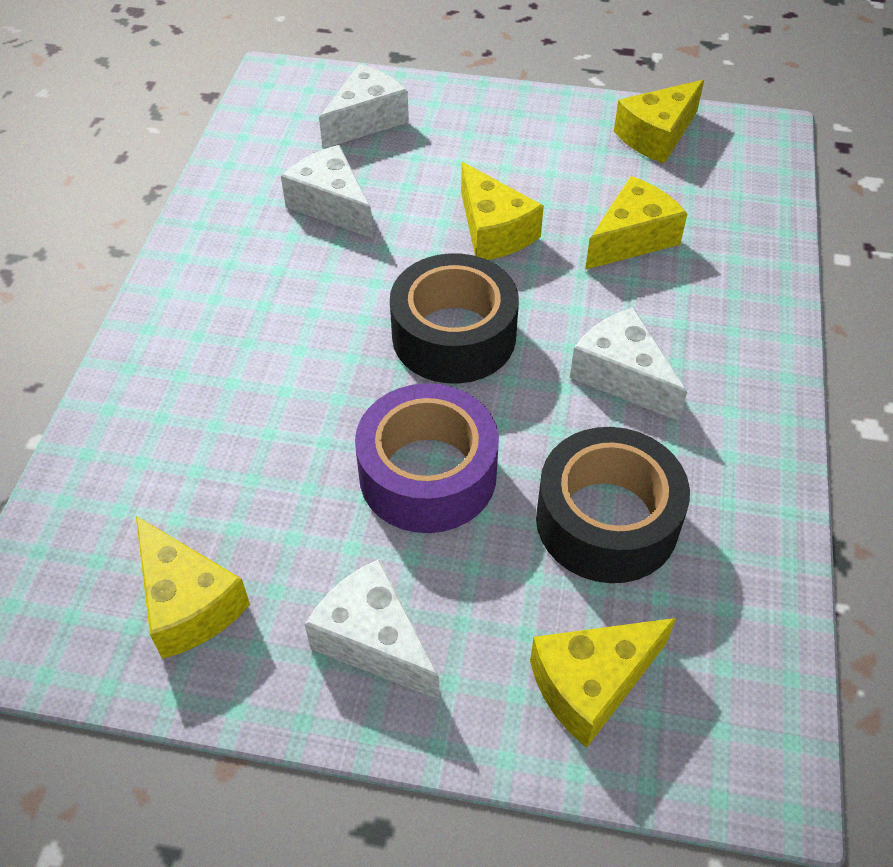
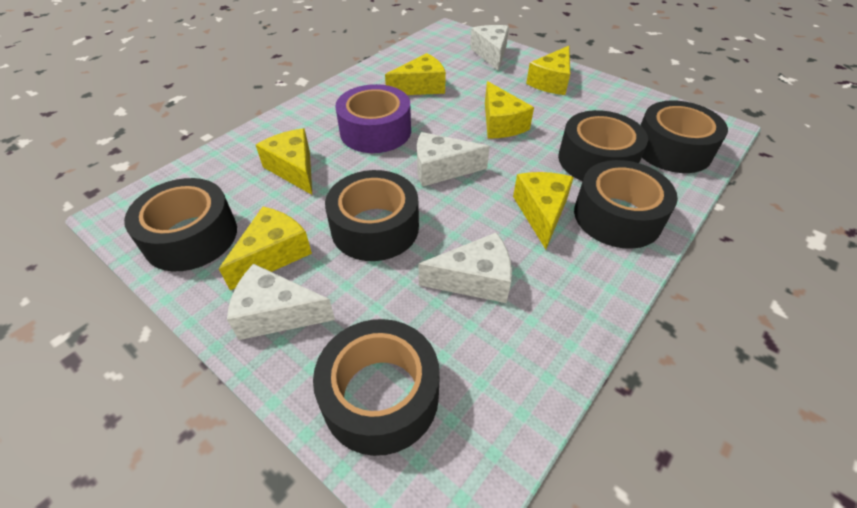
black tape: 2 -> 6
yellow cheese: 5 -> 6

